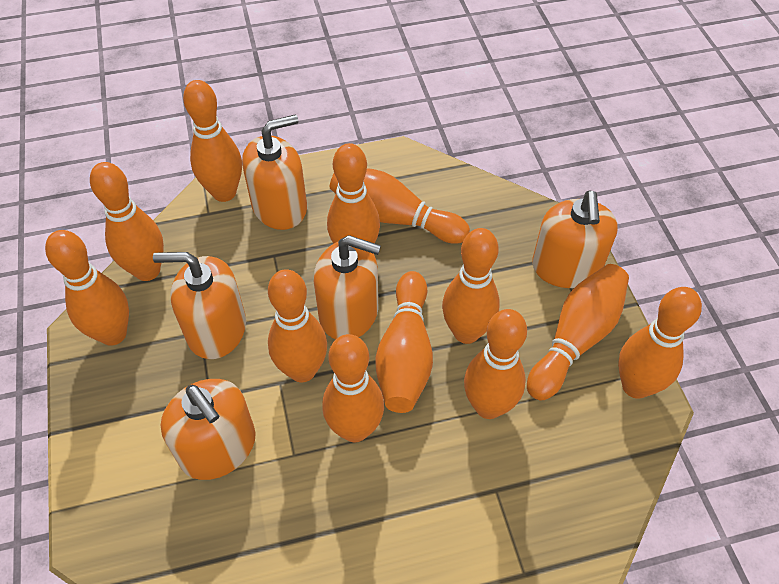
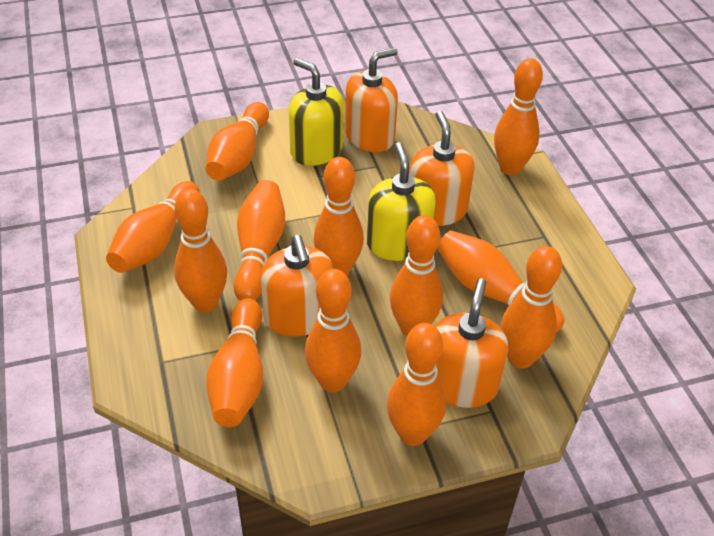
orange soap dispenser: 5 -> 4
yellow soap dispenser: 0 -> 2

